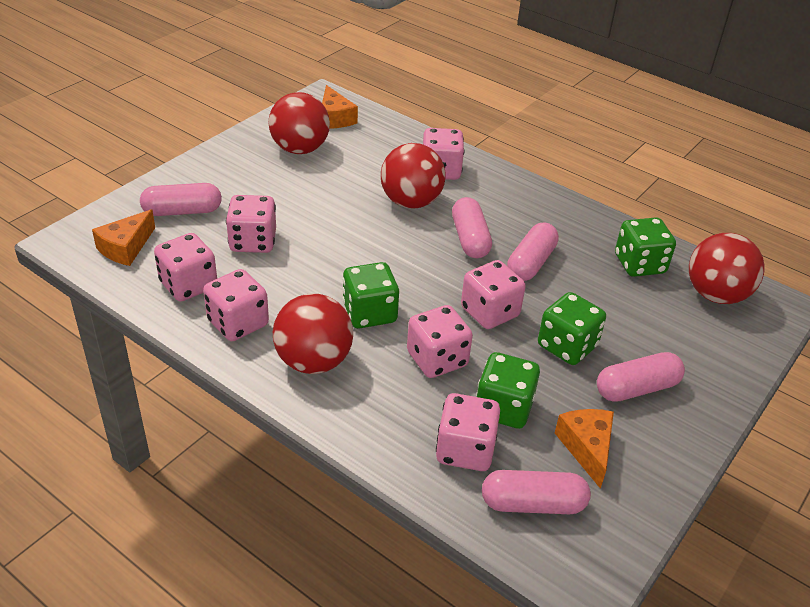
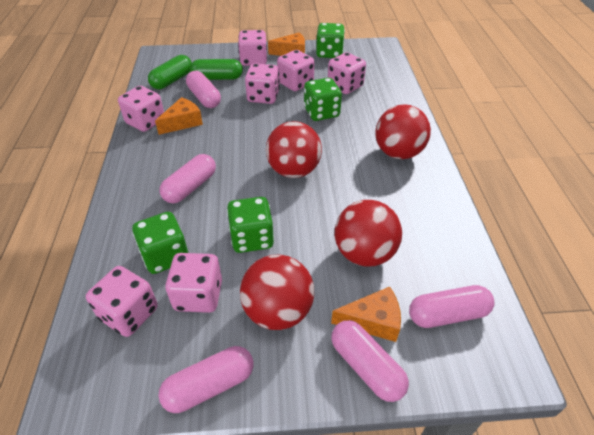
green capsule: 0 -> 2

